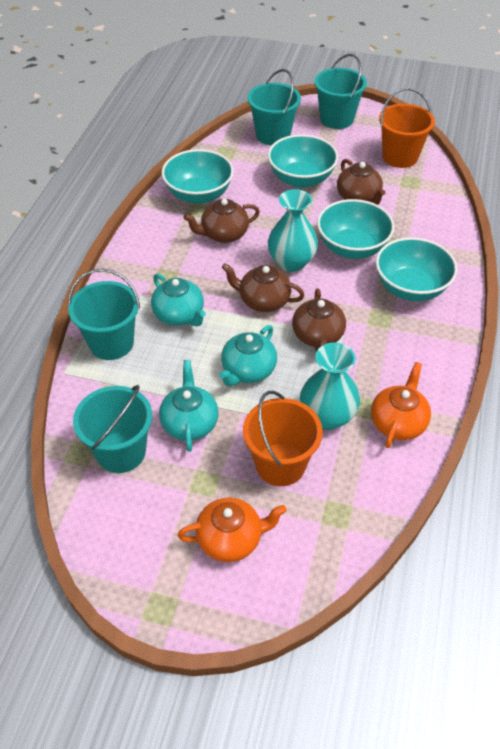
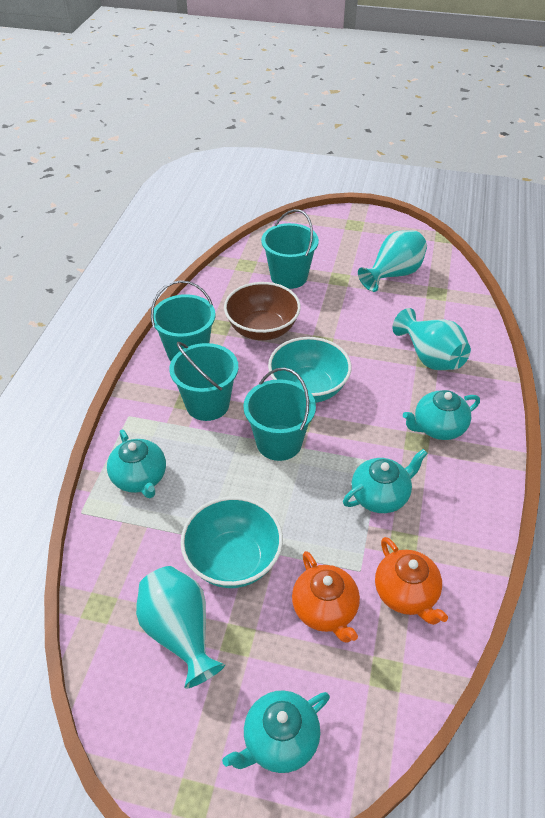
brown bowl: 0 -> 1
brown teapot: 4 -> 0
orange bucket: 2 -> 0
turquoise bowl: 4 -> 2
turquoise teapot: 3 -> 4
turquoise vase: 2 -> 3

